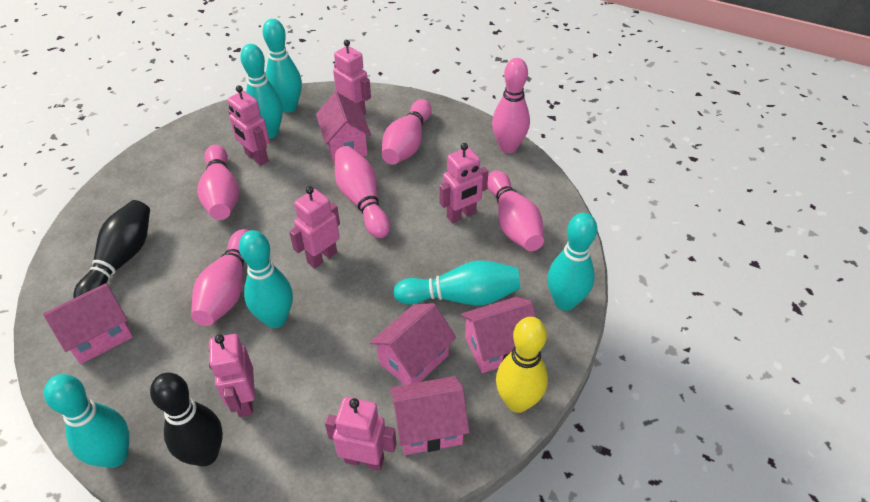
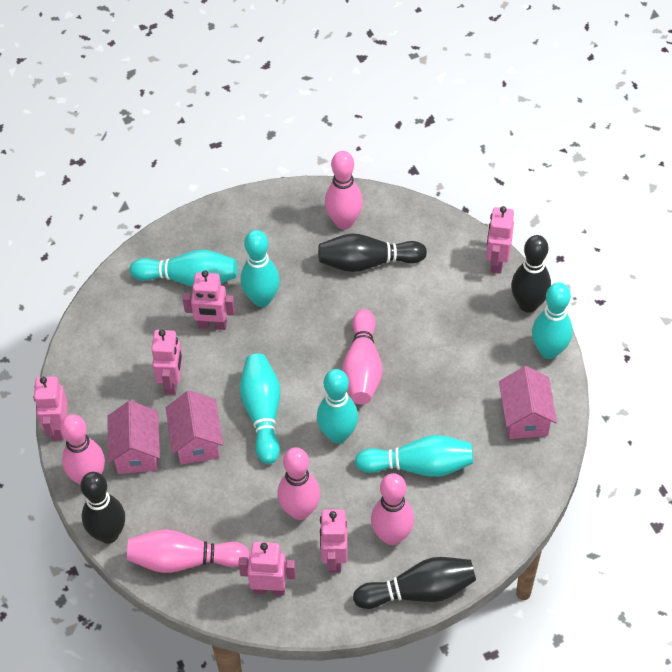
black bowling pin: 2 -> 4
pink house: 5 -> 3
yellow bowling pin: 1 -> 0

